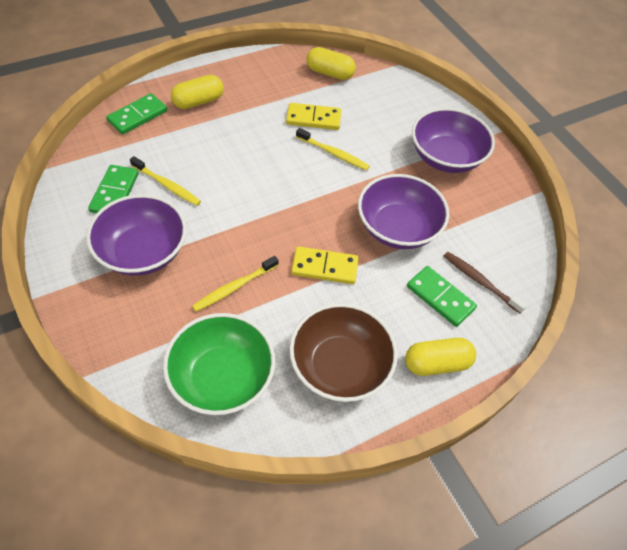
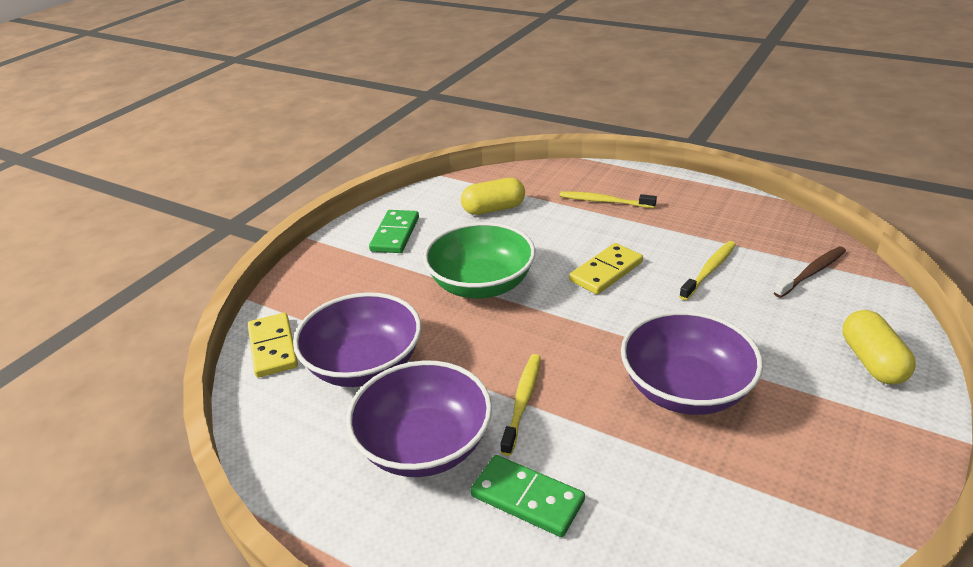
brown bowl: 1 -> 0
green domino: 3 -> 2
yellow capsule: 3 -> 2

